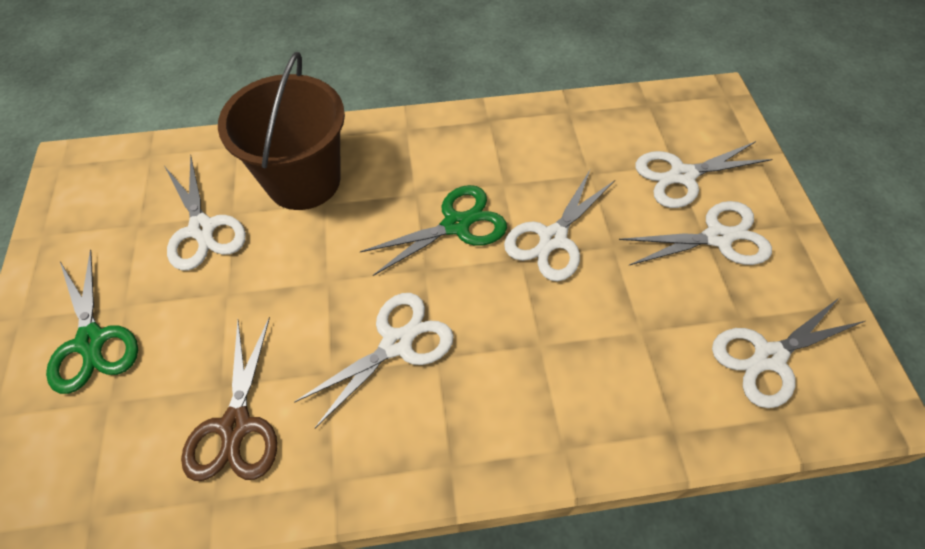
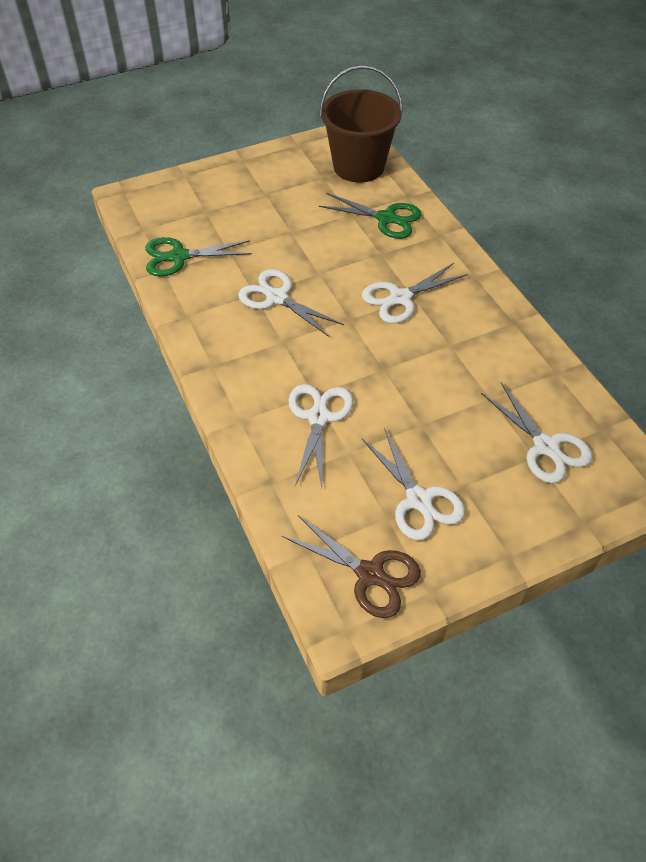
white scissors: 6 -> 5

